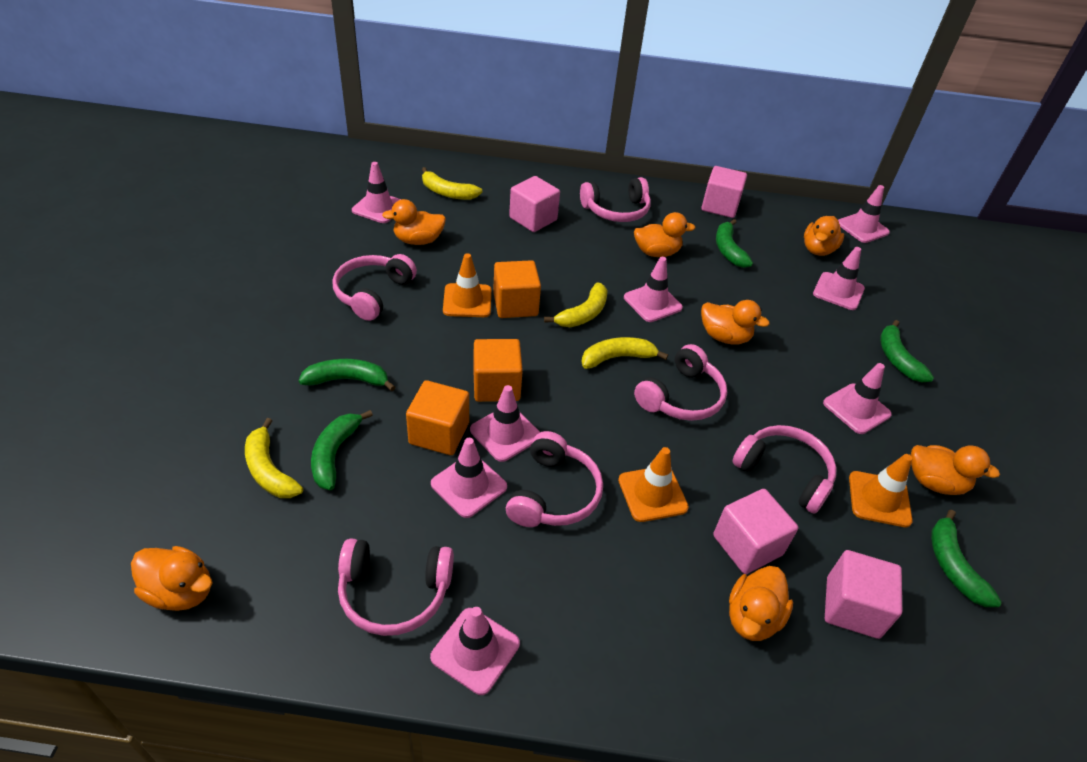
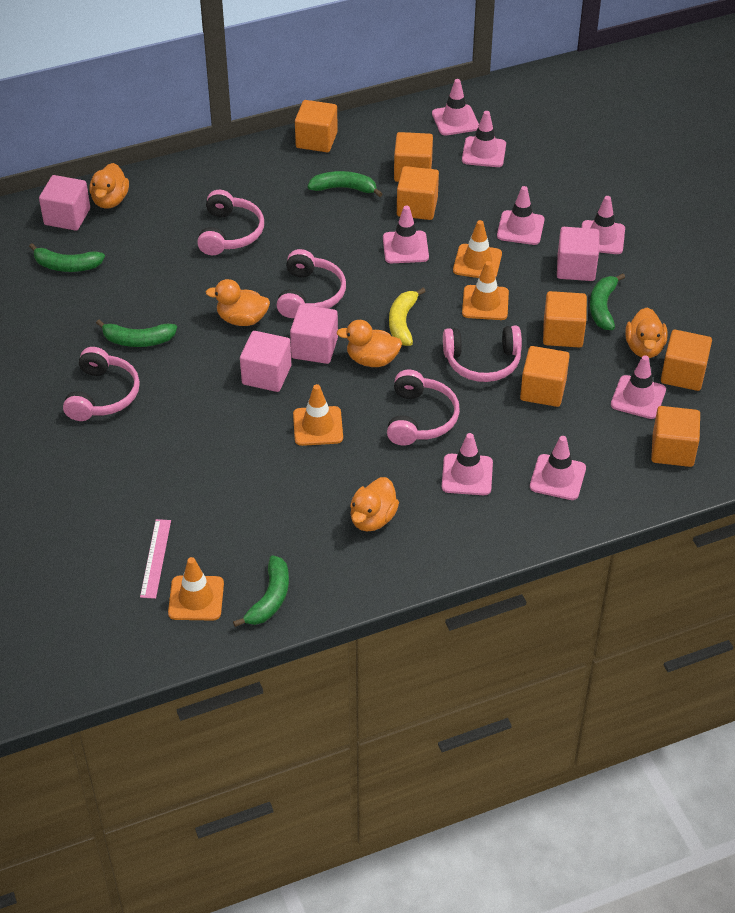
orange cube: 3 -> 7
orange duck: 7 -> 5
orange traffic cone: 3 -> 4
pink headphones: 6 -> 5
pink ruler: 0 -> 1
yellow banana: 4 -> 1

